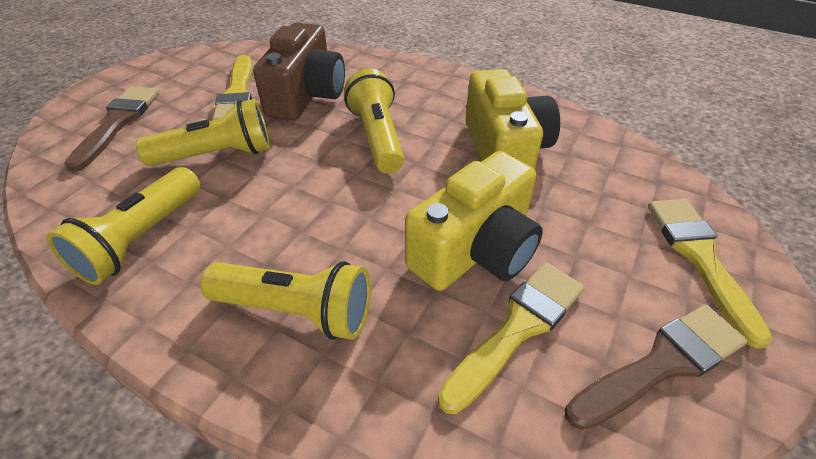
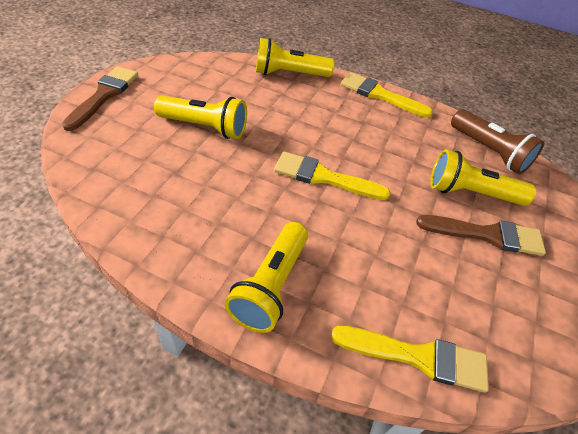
brown camera: 1 -> 0
brown flashlight: 0 -> 1
yellow camera: 2 -> 0

